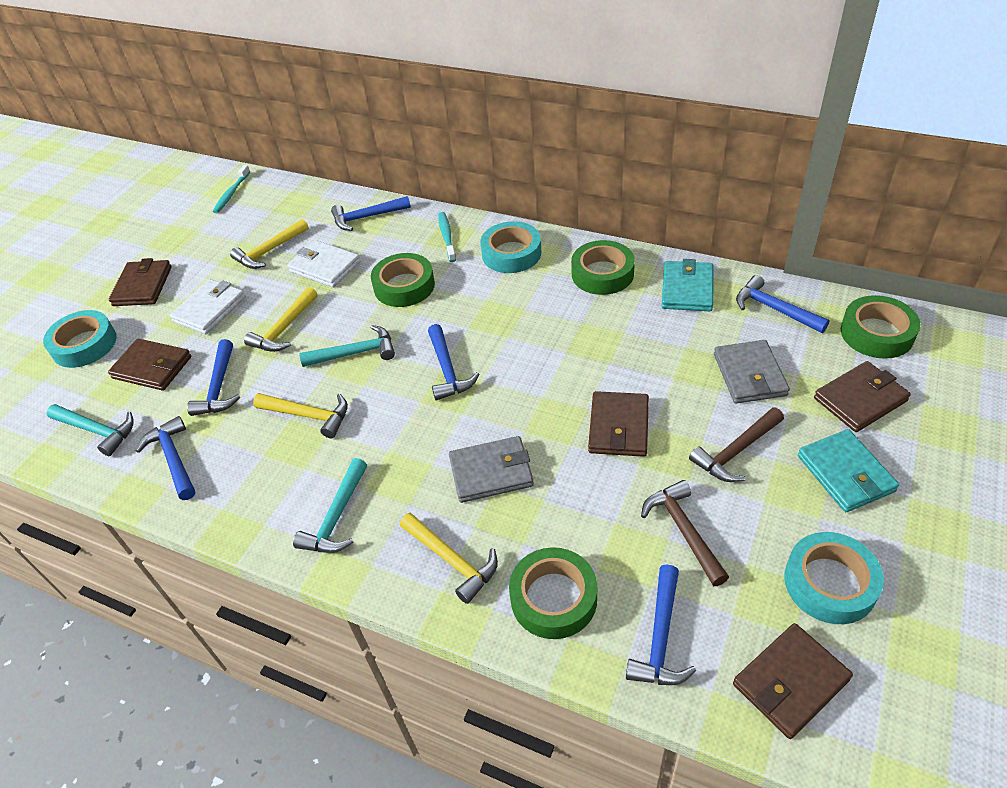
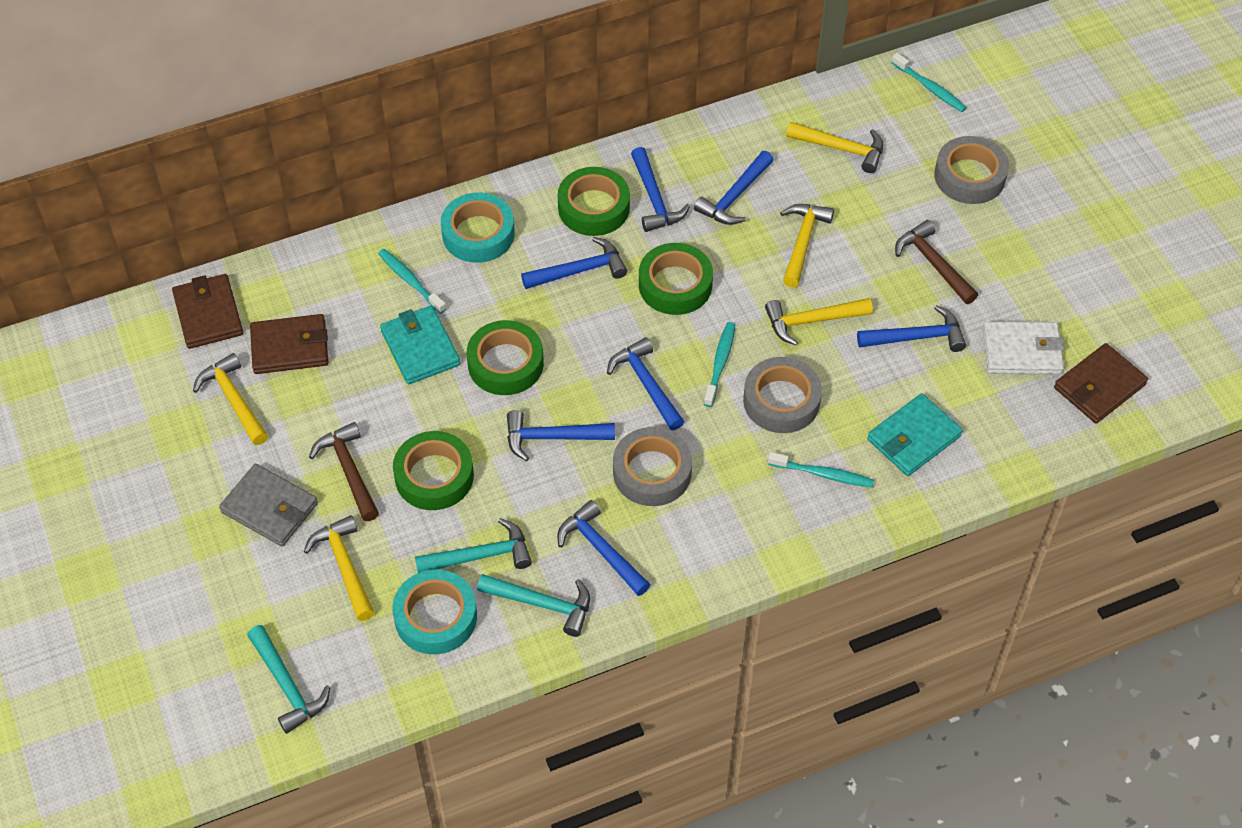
blue hammer: 6 -> 7
brown wallet: 5 -> 3
grey tape: 0 -> 3
grey wallet: 2 -> 1
turquoise tape: 3 -> 2
turquoise toothbrush: 2 -> 4
white wallet: 2 -> 1
yellow hammer: 4 -> 5

